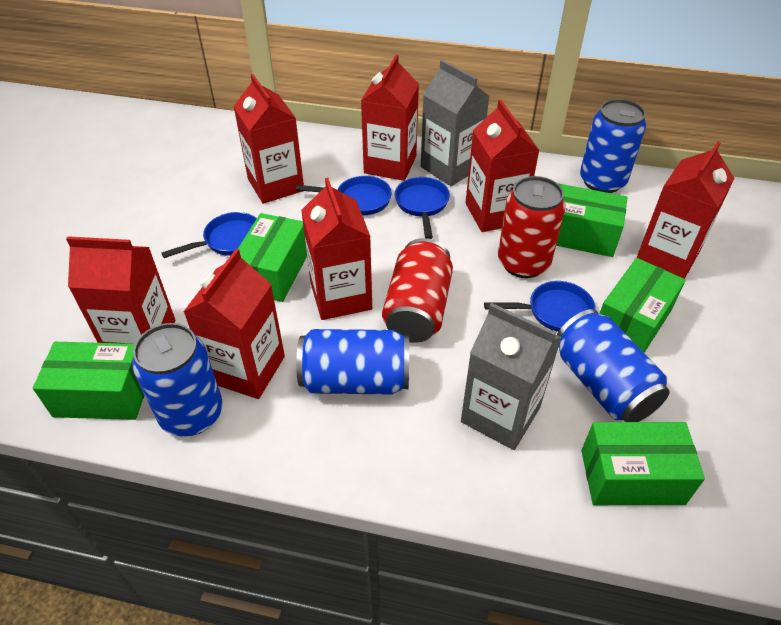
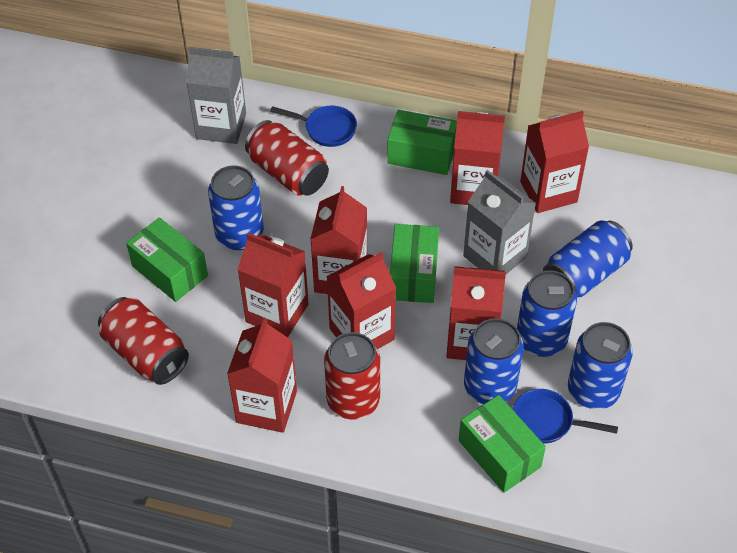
blue can: 4 -> 5
blue pan: 4 -> 2
green box: 5 -> 4
red can: 2 -> 3

